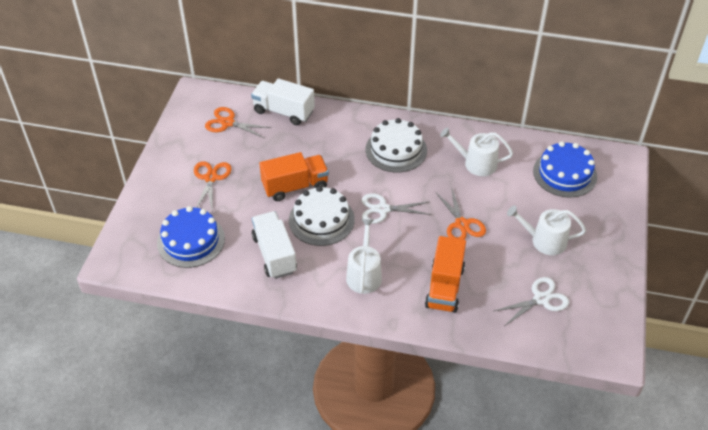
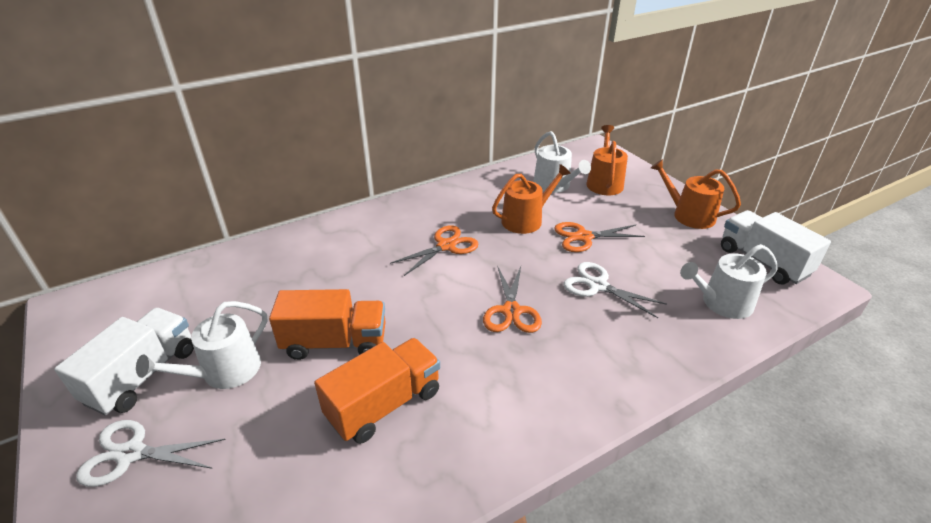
blue cake: 2 -> 0
orange watering can: 0 -> 3
white cake: 2 -> 0

